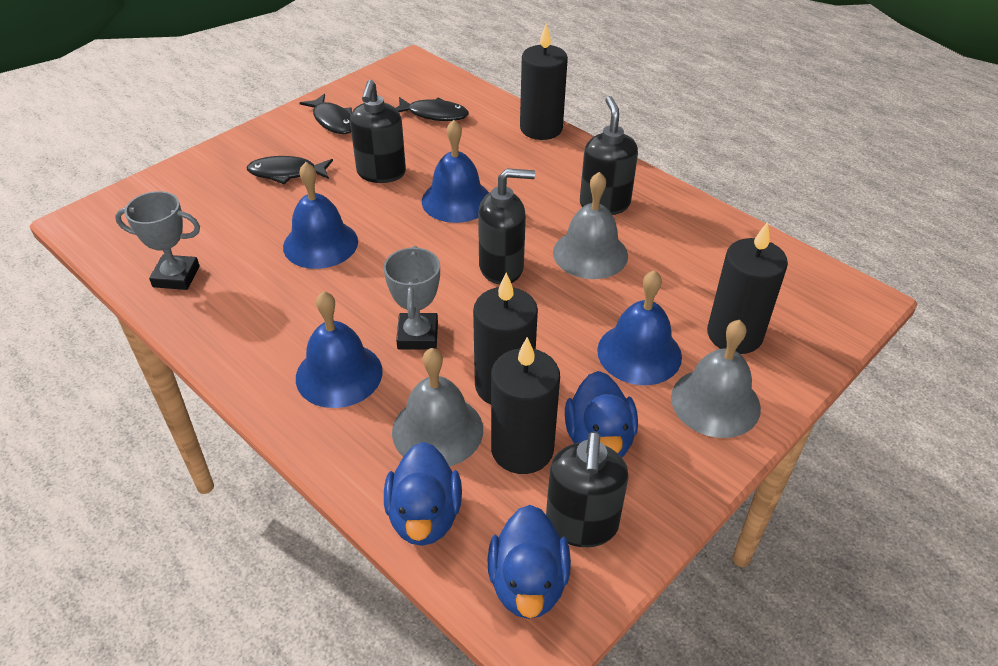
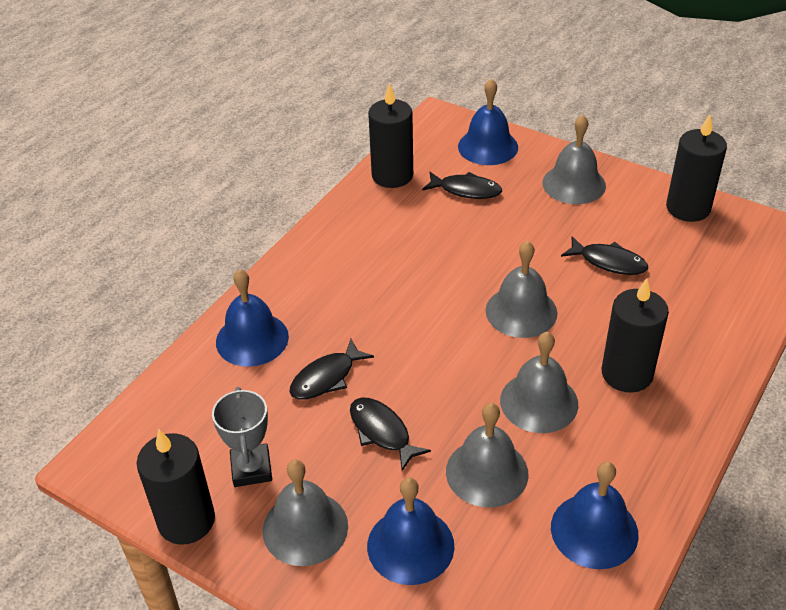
black fish: 3 -> 4
black soap dispenser: 4 -> 0
blue duck: 3 -> 0
grey bell: 3 -> 5
grey trophy: 2 -> 1

